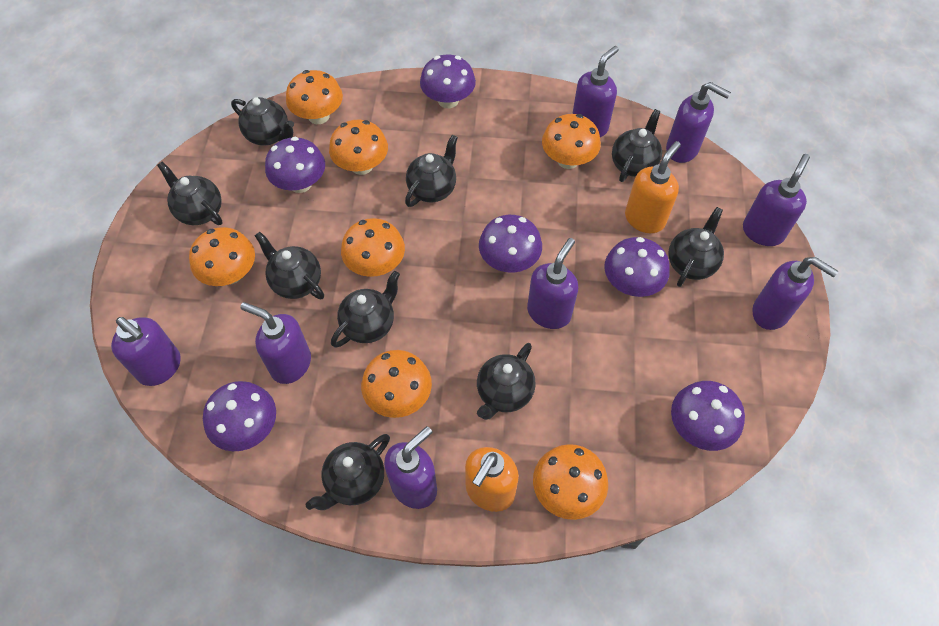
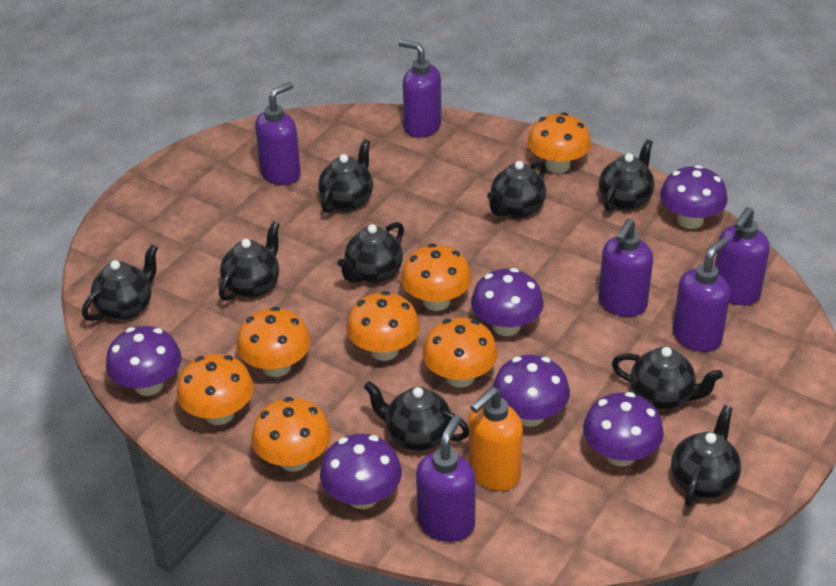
orange soap dispenser: 2 -> 1
purple soap dispenser: 8 -> 6

